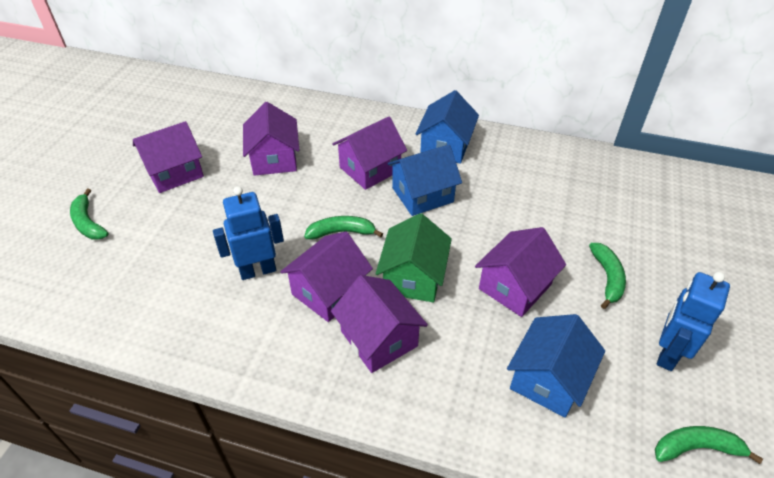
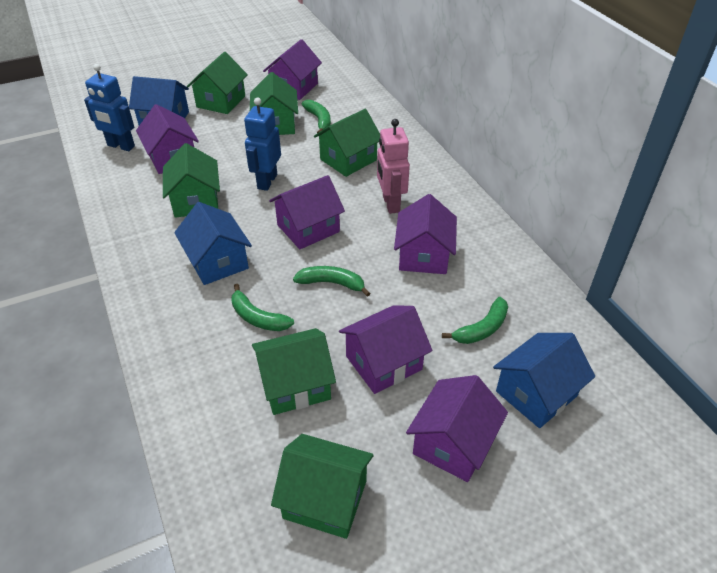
green house: 1 -> 6
pink robot: 0 -> 1

